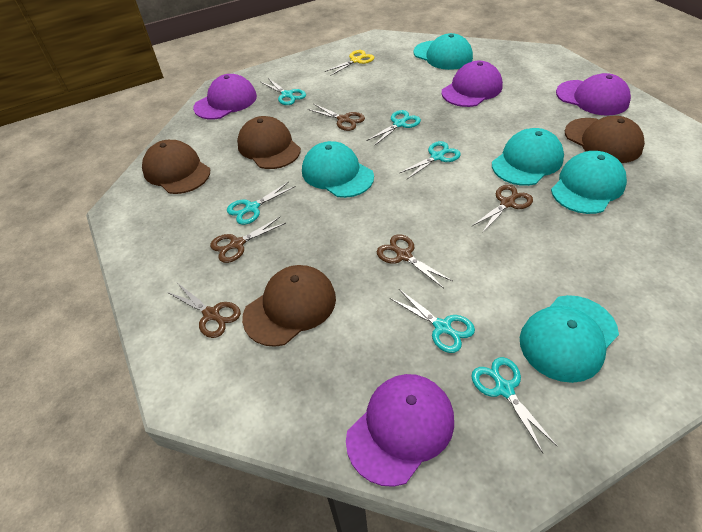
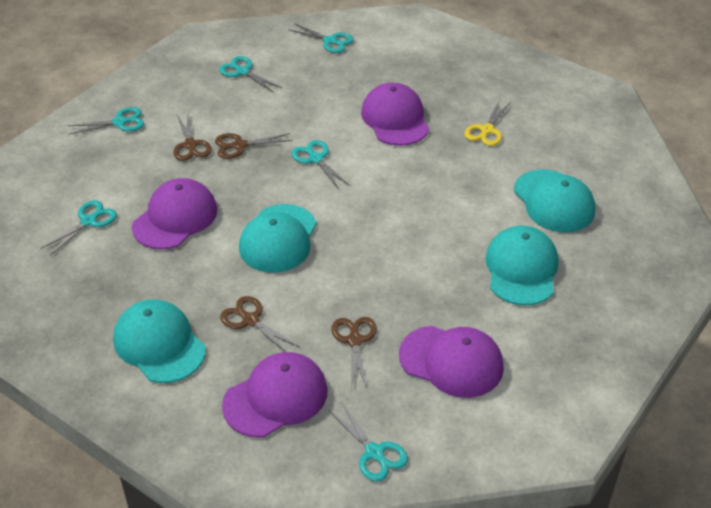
brown cap: 4 -> 0
brown scissors: 5 -> 4
turquoise cap: 5 -> 4

